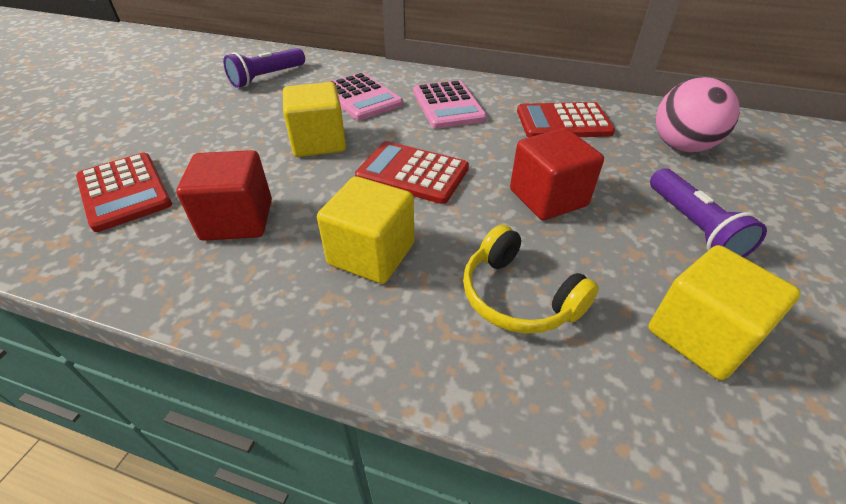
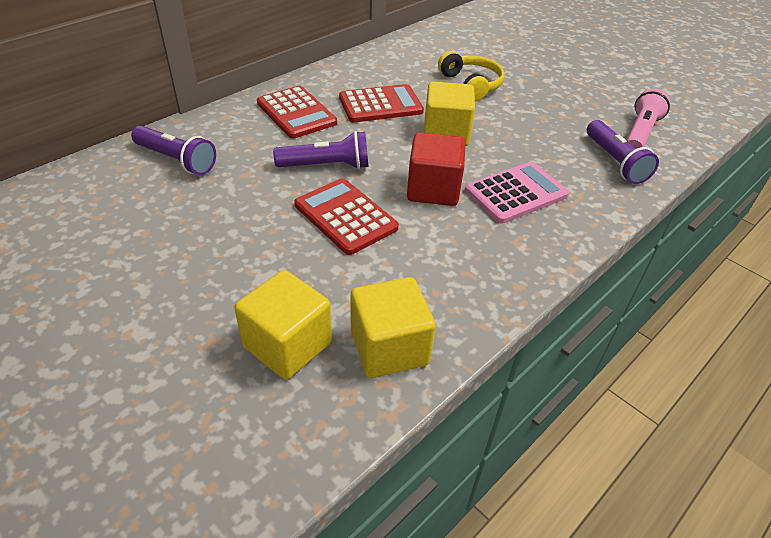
pink ball: 1 -> 0
pink calculator: 2 -> 1
pink flashlight: 0 -> 1
purple flashlight: 2 -> 3
red cube: 2 -> 1

